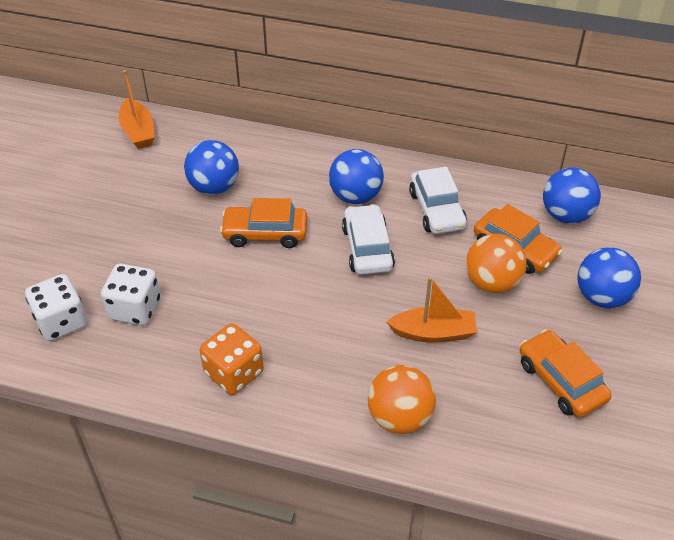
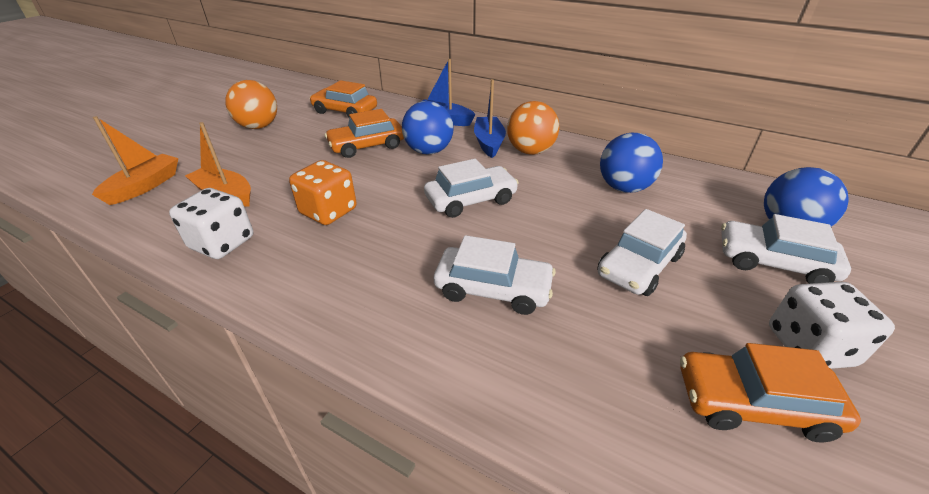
blue ball: 4 -> 3
blue boat: 0 -> 2
white car: 2 -> 4

